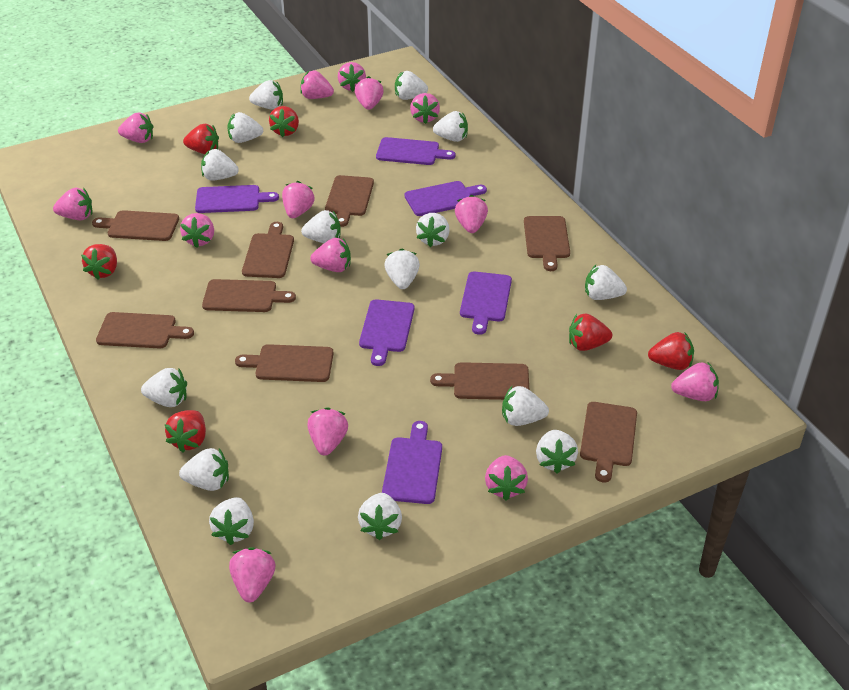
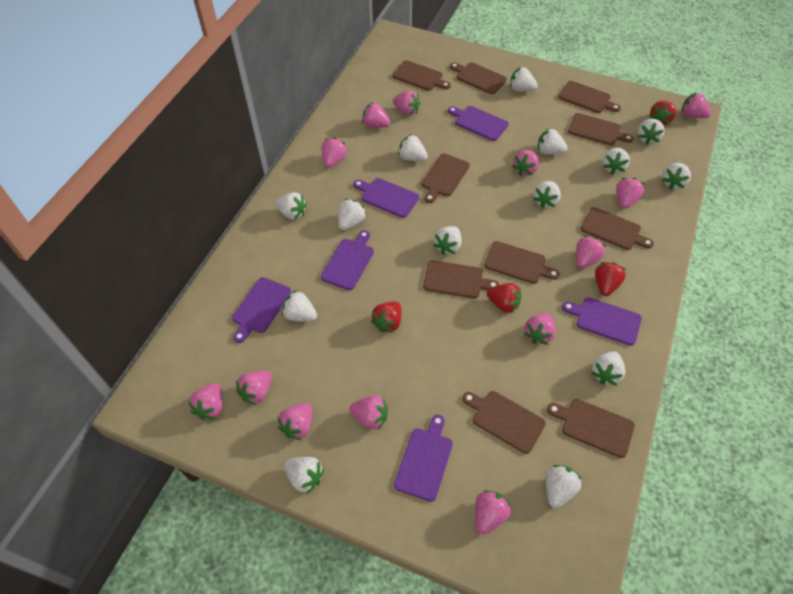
brown cutting board: 9 -> 10
pink strawberry: 14 -> 13
red strawberry: 6 -> 4
white strawberry: 15 -> 14

